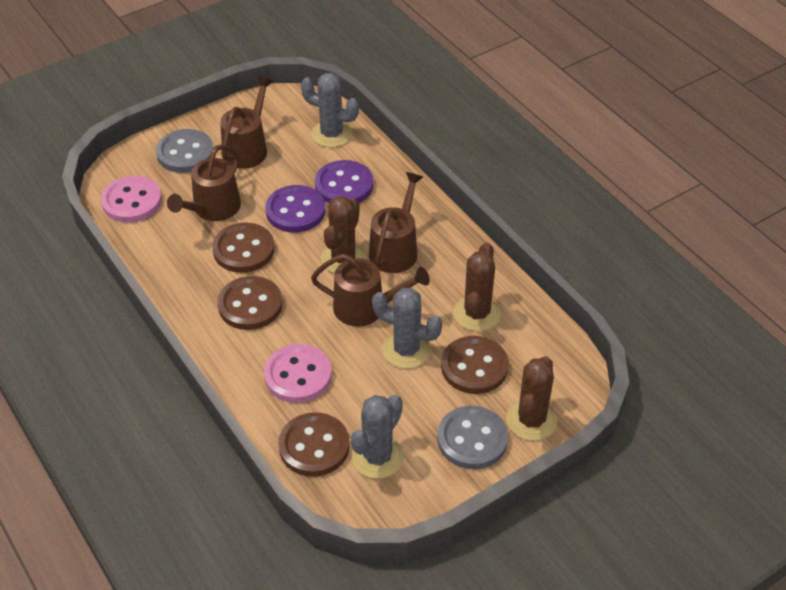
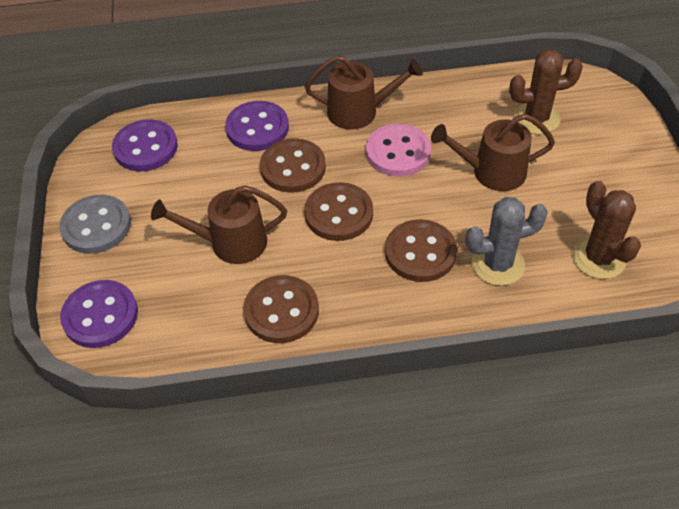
brown cactus: 3 -> 2
brown watering can: 4 -> 3
grey button: 2 -> 1
grey cactus: 3 -> 1
pink button: 2 -> 1
purple button: 2 -> 3

